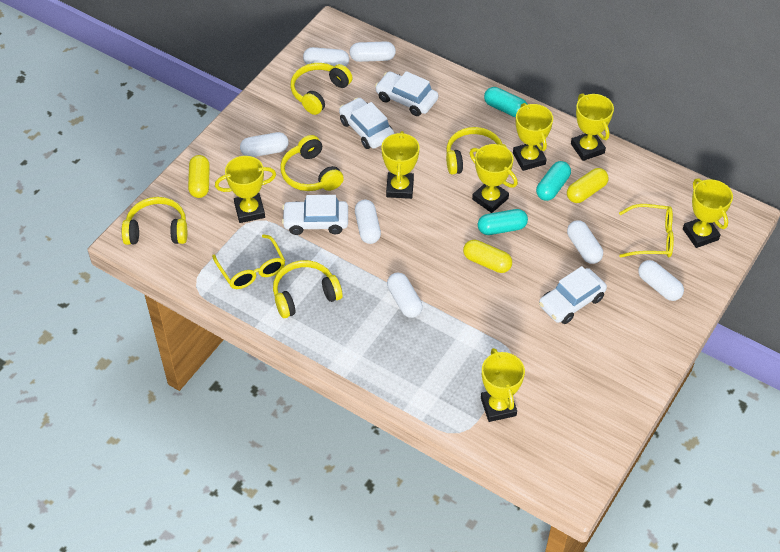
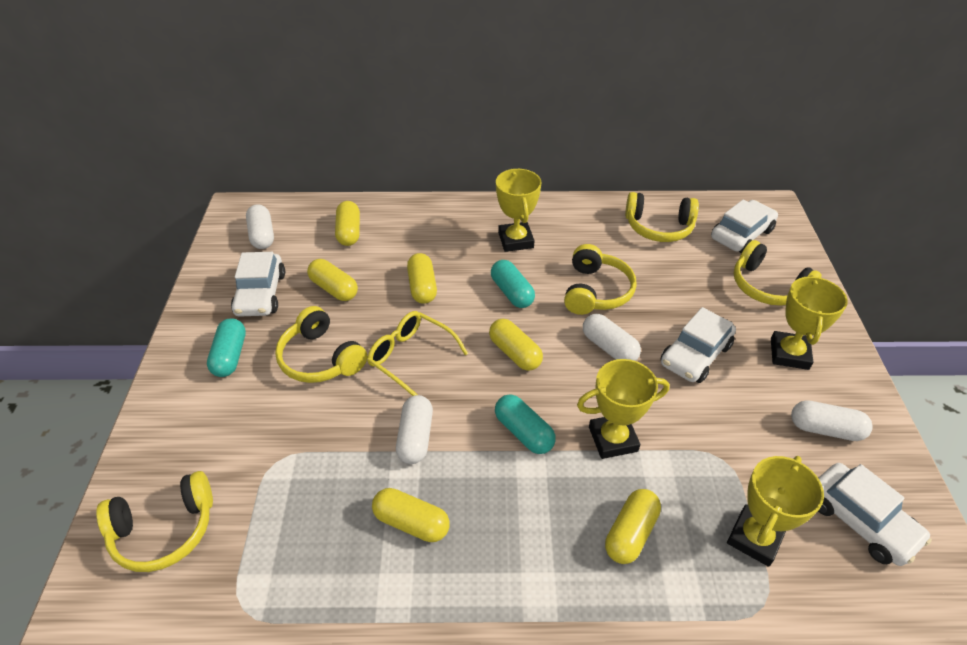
white capsule: 7 -> 4
yellow capsule: 3 -> 6
yellow glasses: 2 -> 1
yellow trophy: 7 -> 4

